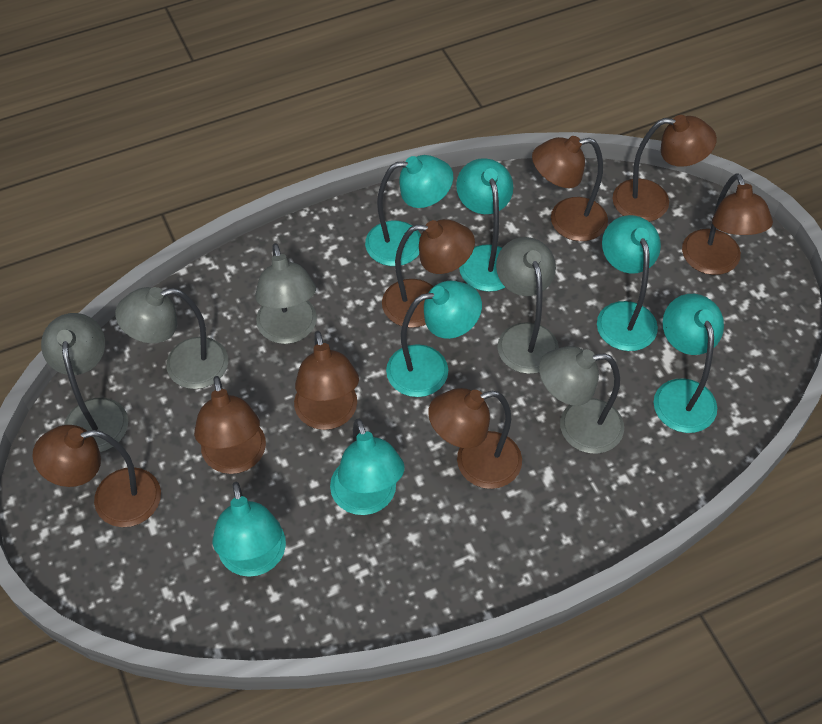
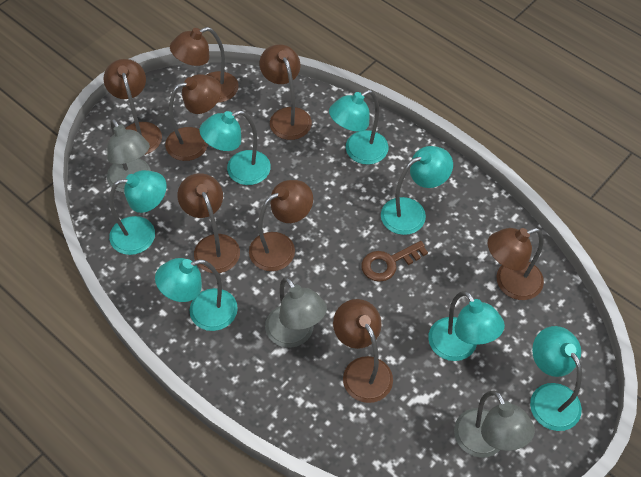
brown key: 0 -> 1
grey lamp: 5 -> 3

